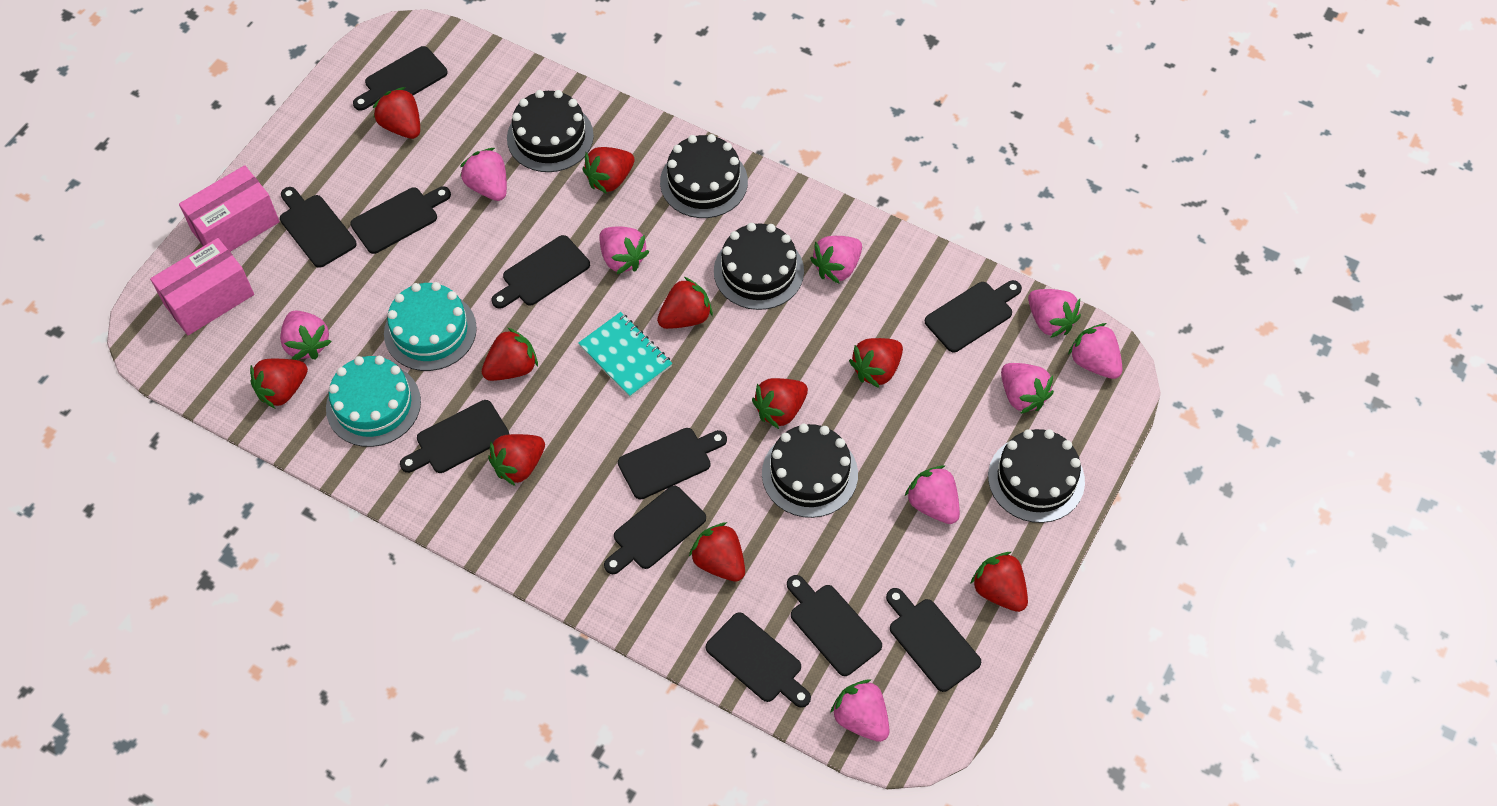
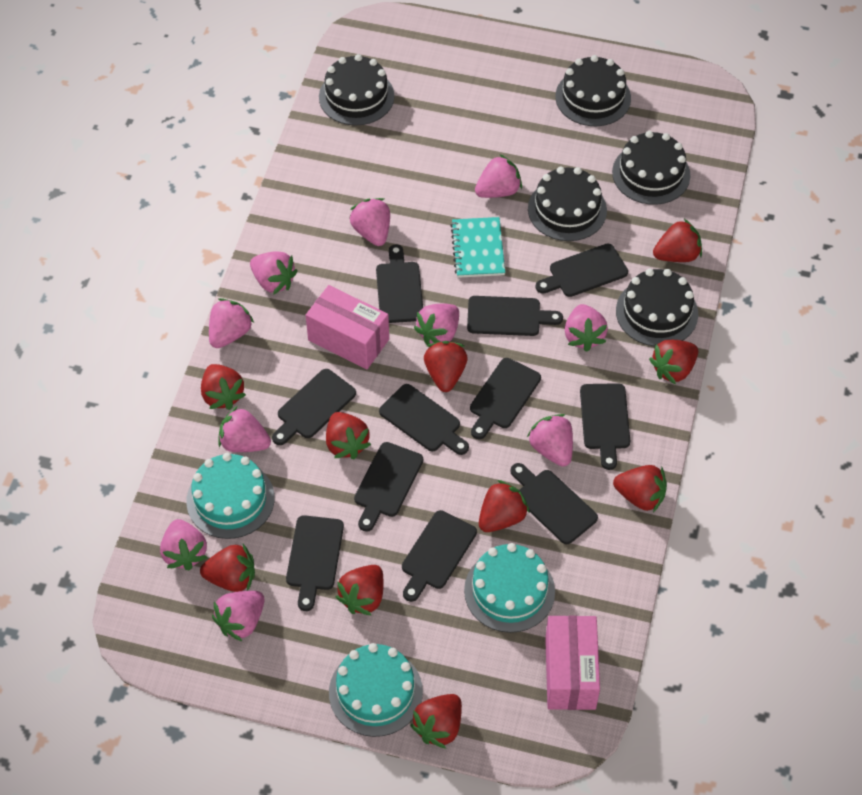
pink strawberry: 9 -> 10
turquoise cake: 2 -> 3

